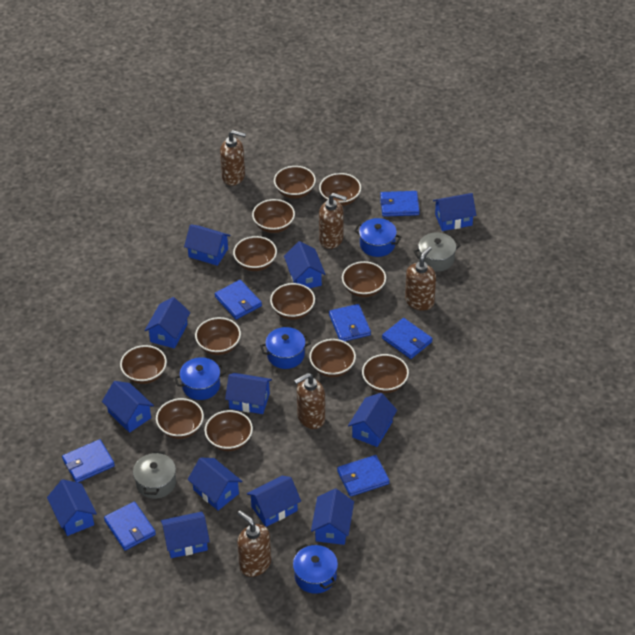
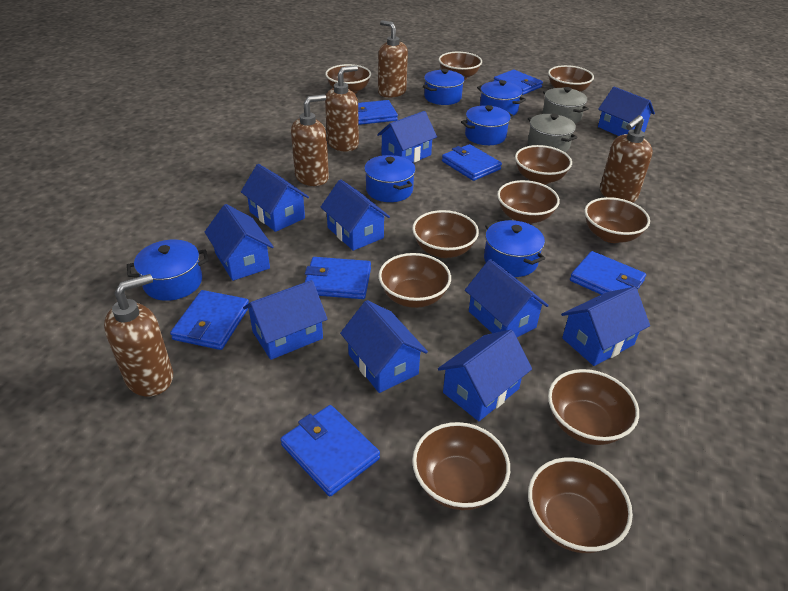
blue house: 12 -> 10
blue pot: 4 -> 6
brown bowl: 12 -> 11

